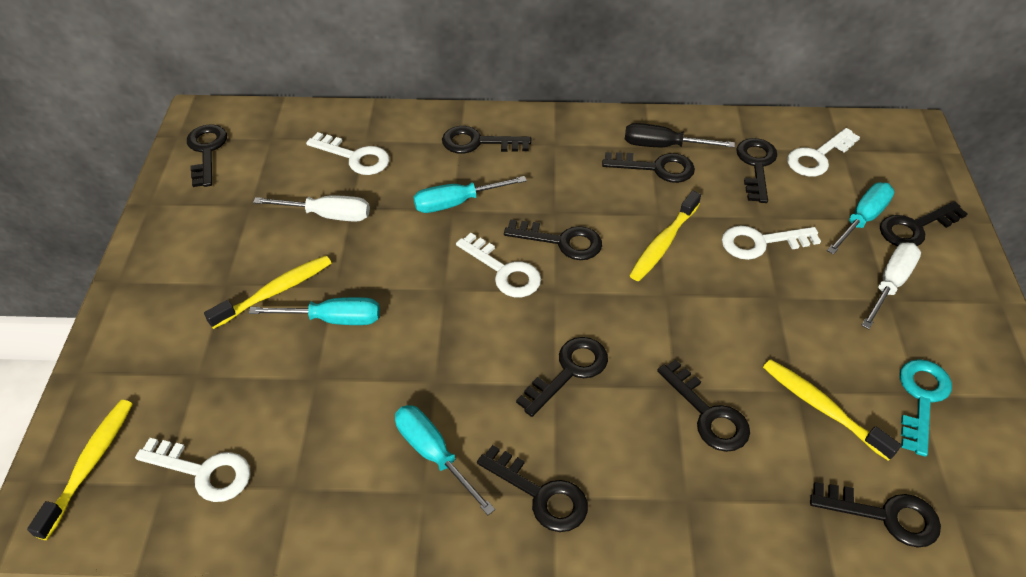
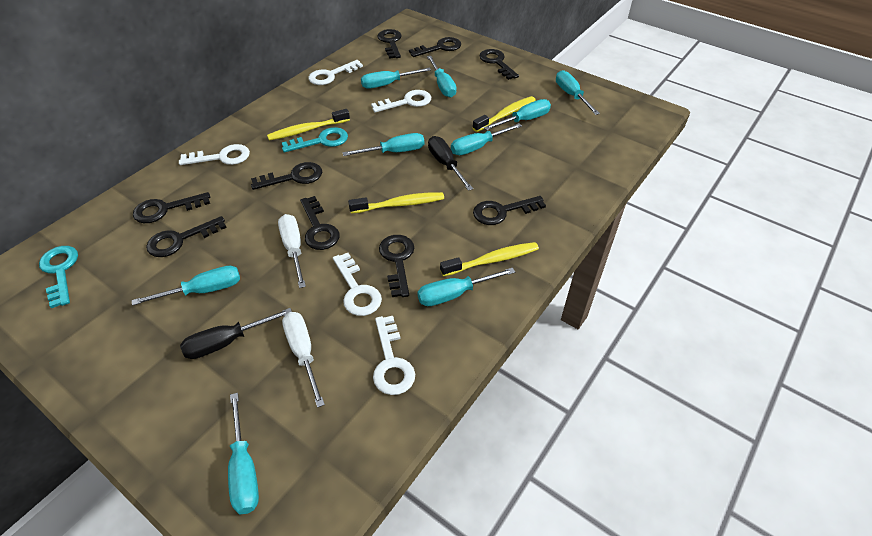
black key: 10 -> 9
black screwdriver: 1 -> 2
turquoise key: 1 -> 2
turquoise screwdriver: 4 -> 9

